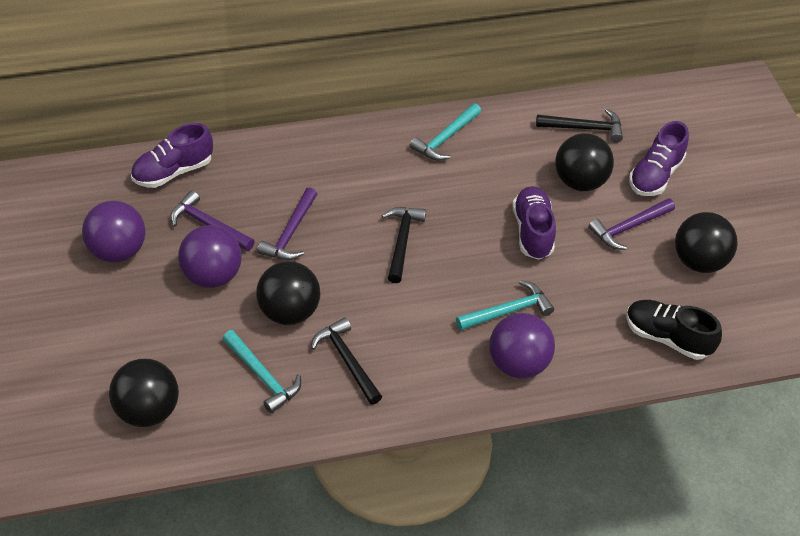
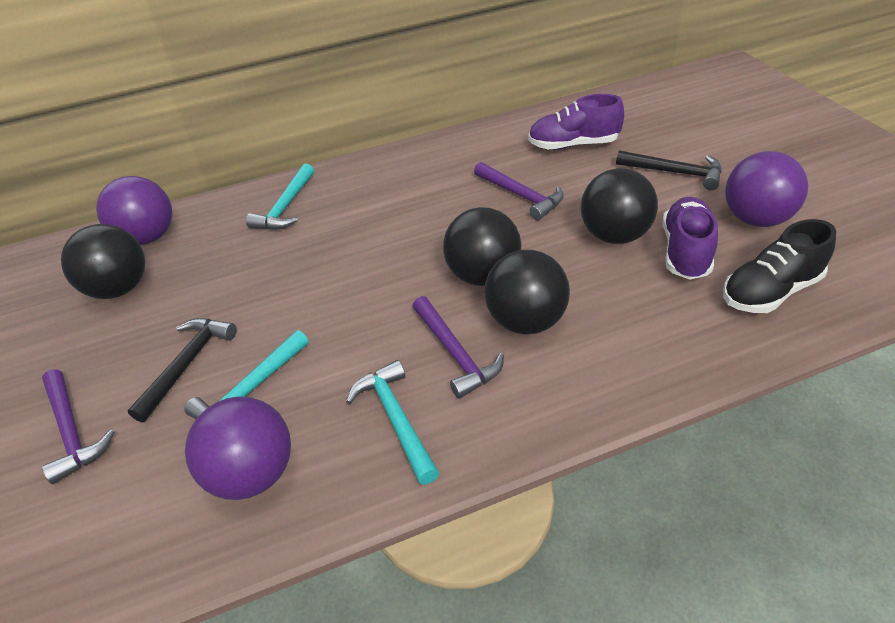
black hammer: 3 -> 2
purple shoe: 3 -> 2

